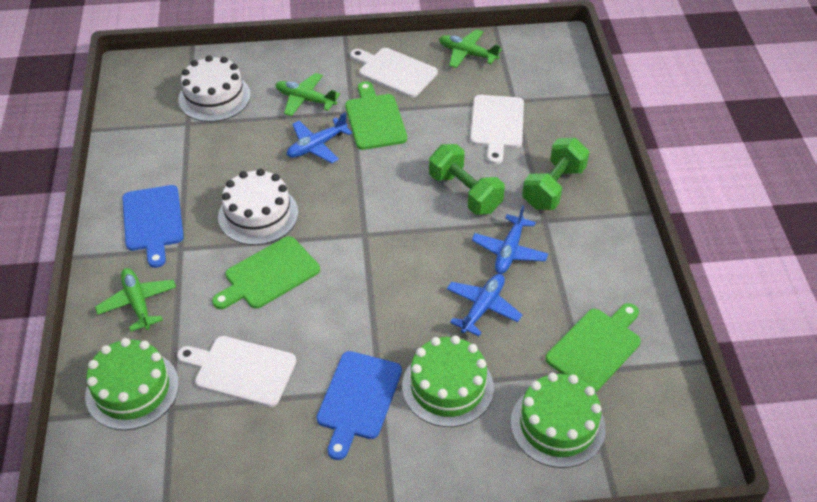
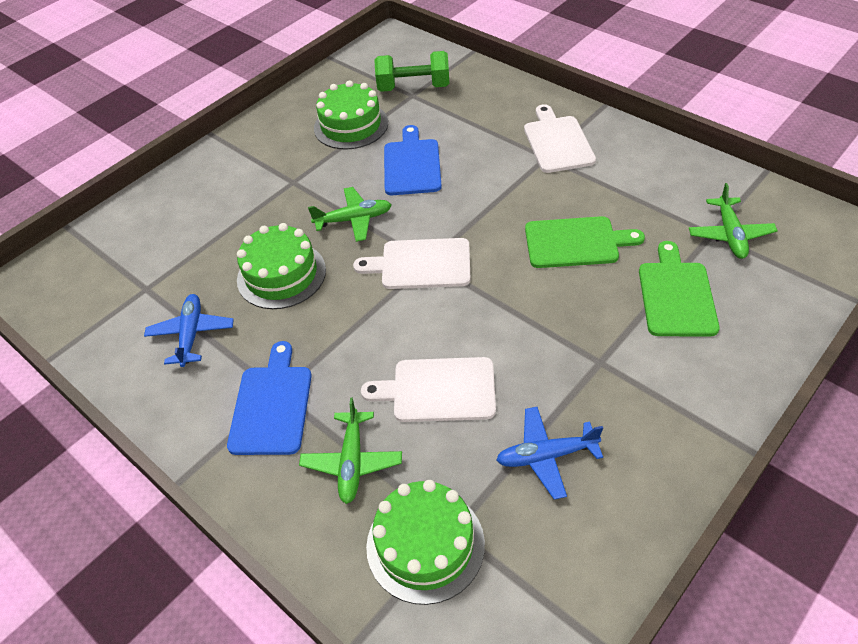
blue plane: 3 -> 2
green cutting board: 3 -> 2
green dumbbell: 2 -> 1
white cake: 2 -> 0

